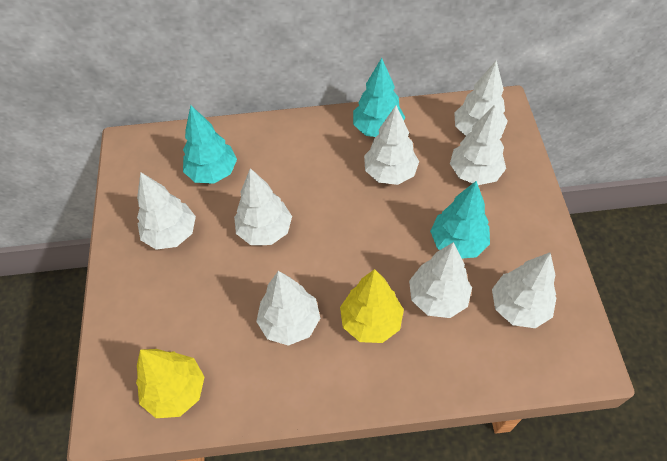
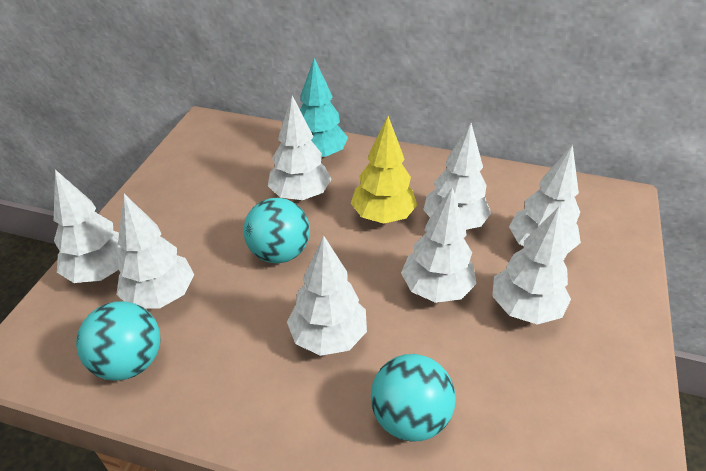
turquoise ball: 0 -> 3
turquoise tree: 3 -> 1
yellow tree: 2 -> 1

